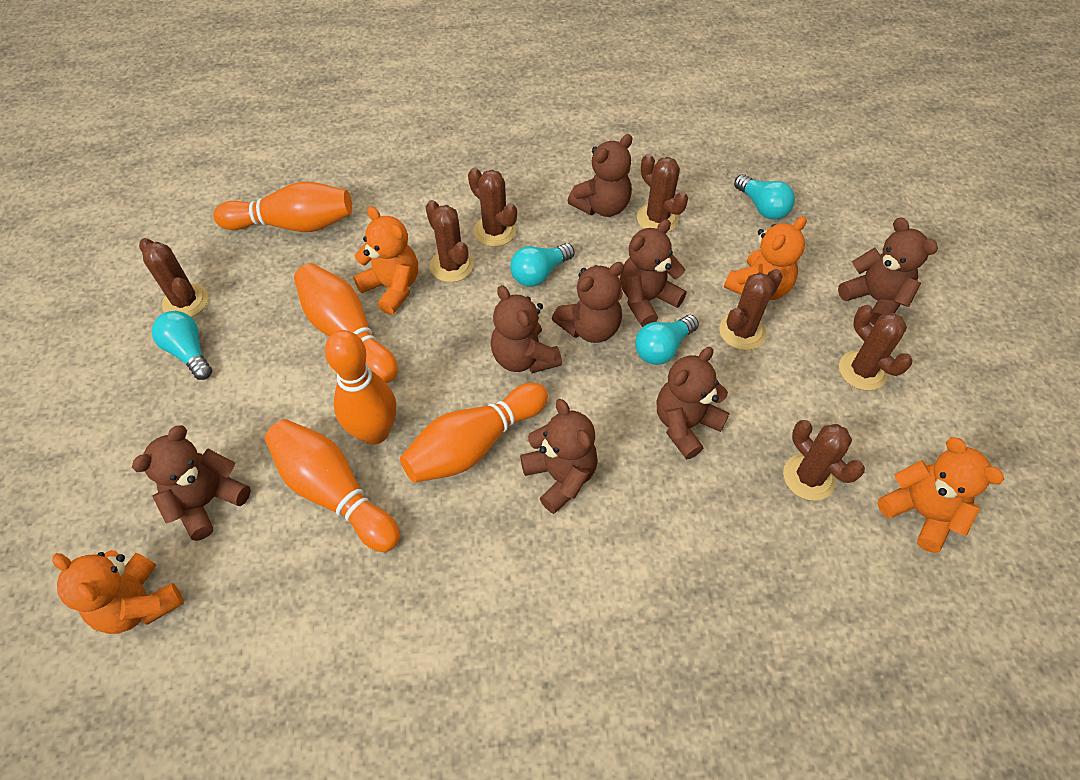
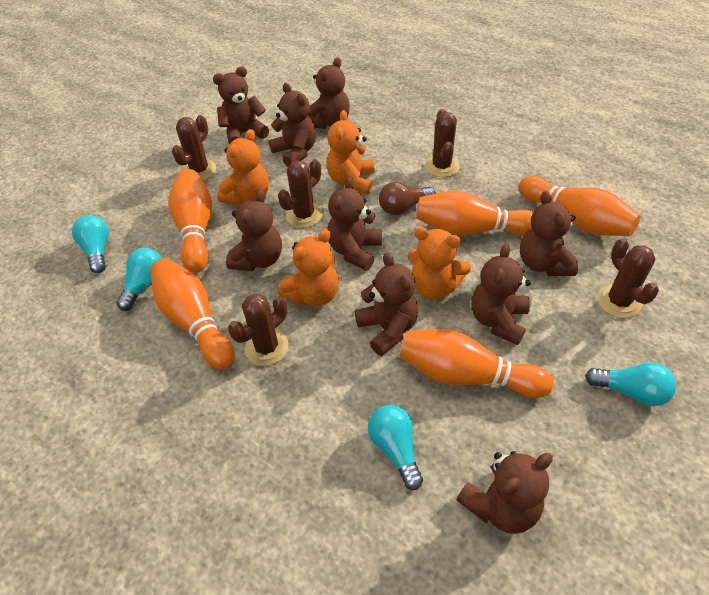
brown cactus: 7 -> 5
brown light bulb: 0 -> 1
brown teddy bear: 8 -> 9

